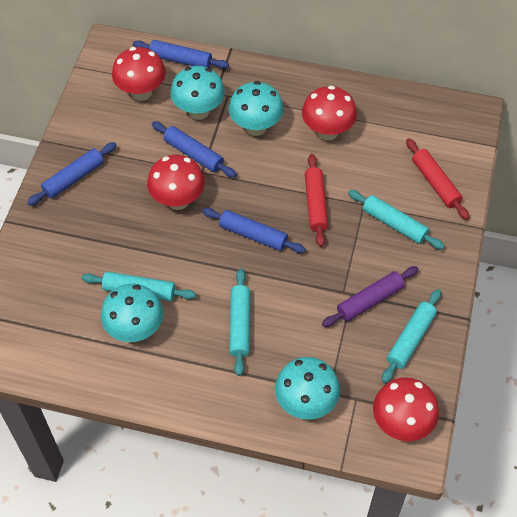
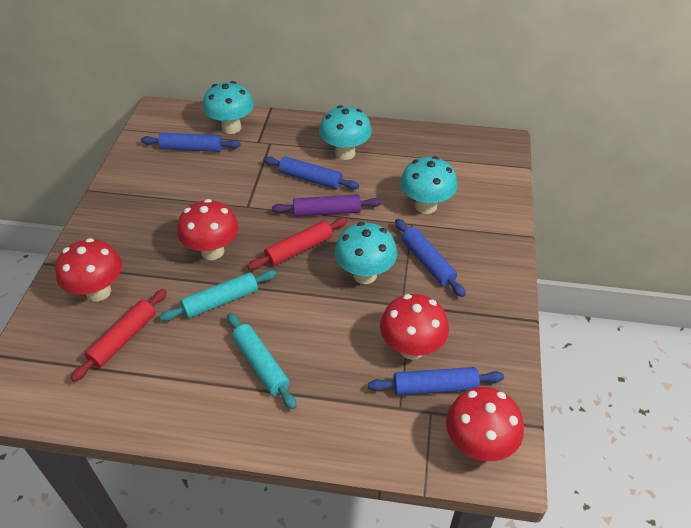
turquoise rolling pin: 4 -> 2

